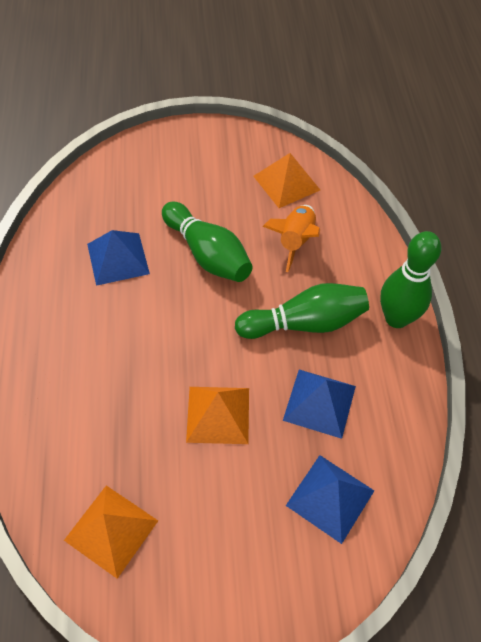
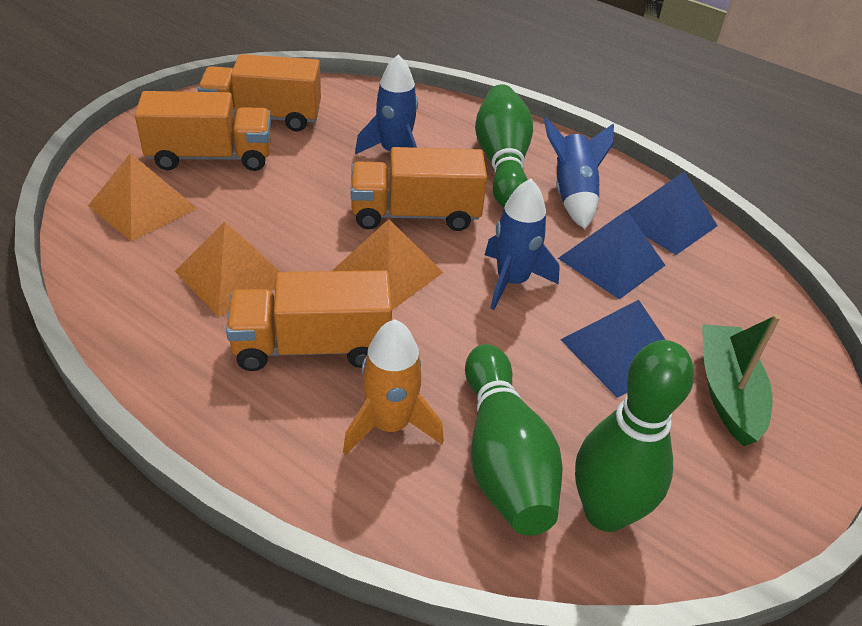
blue rocket: 0 -> 3
green boat: 0 -> 1
orange truck: 0 -> 4

